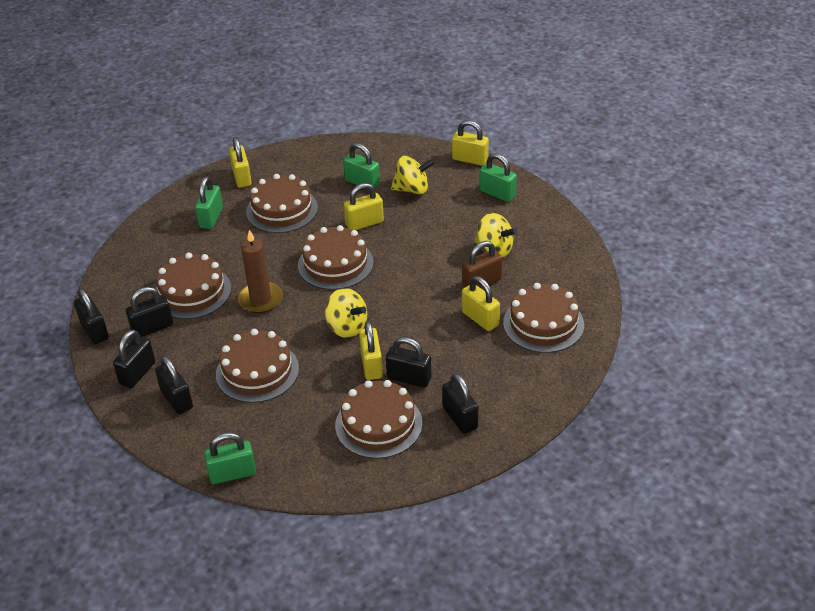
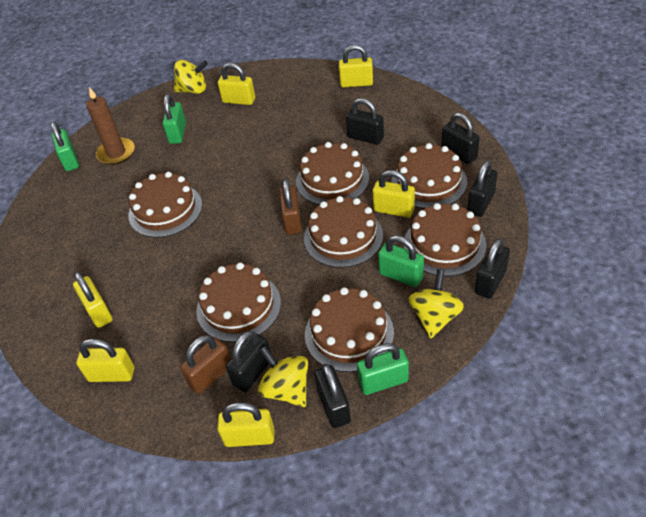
brown cake: 6 -> 7
brown padlock: 1 -> 2
yellow padlock: 5 -> 6

